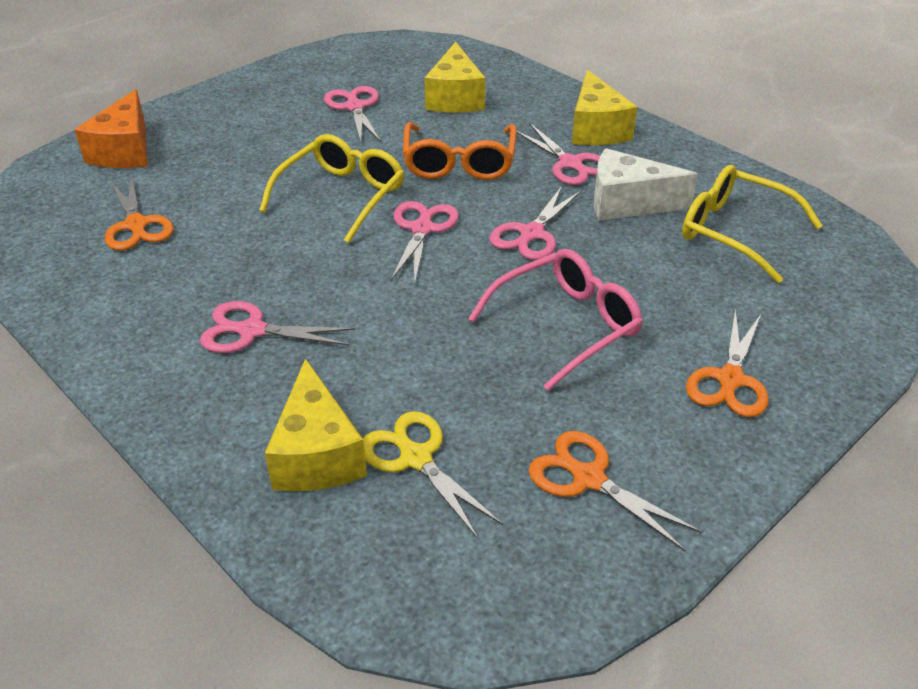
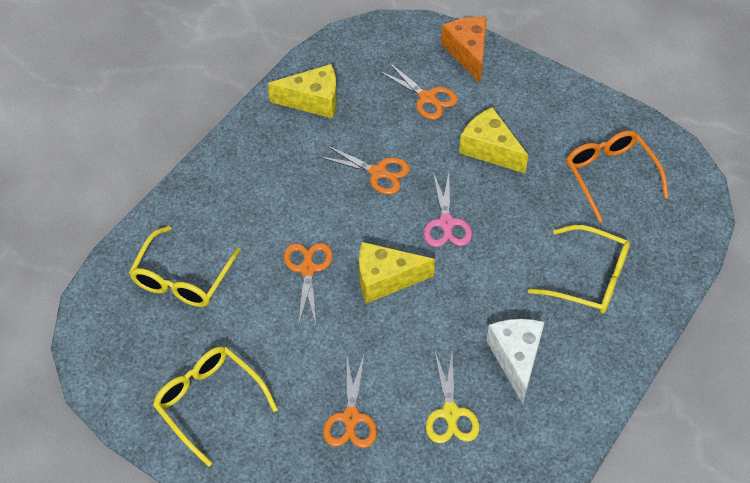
orange scissors: 3 -> 4
pink glasses: 1 -> 0
pink scissors: 5 -> 1
yellow glasses: 2 -> 3

